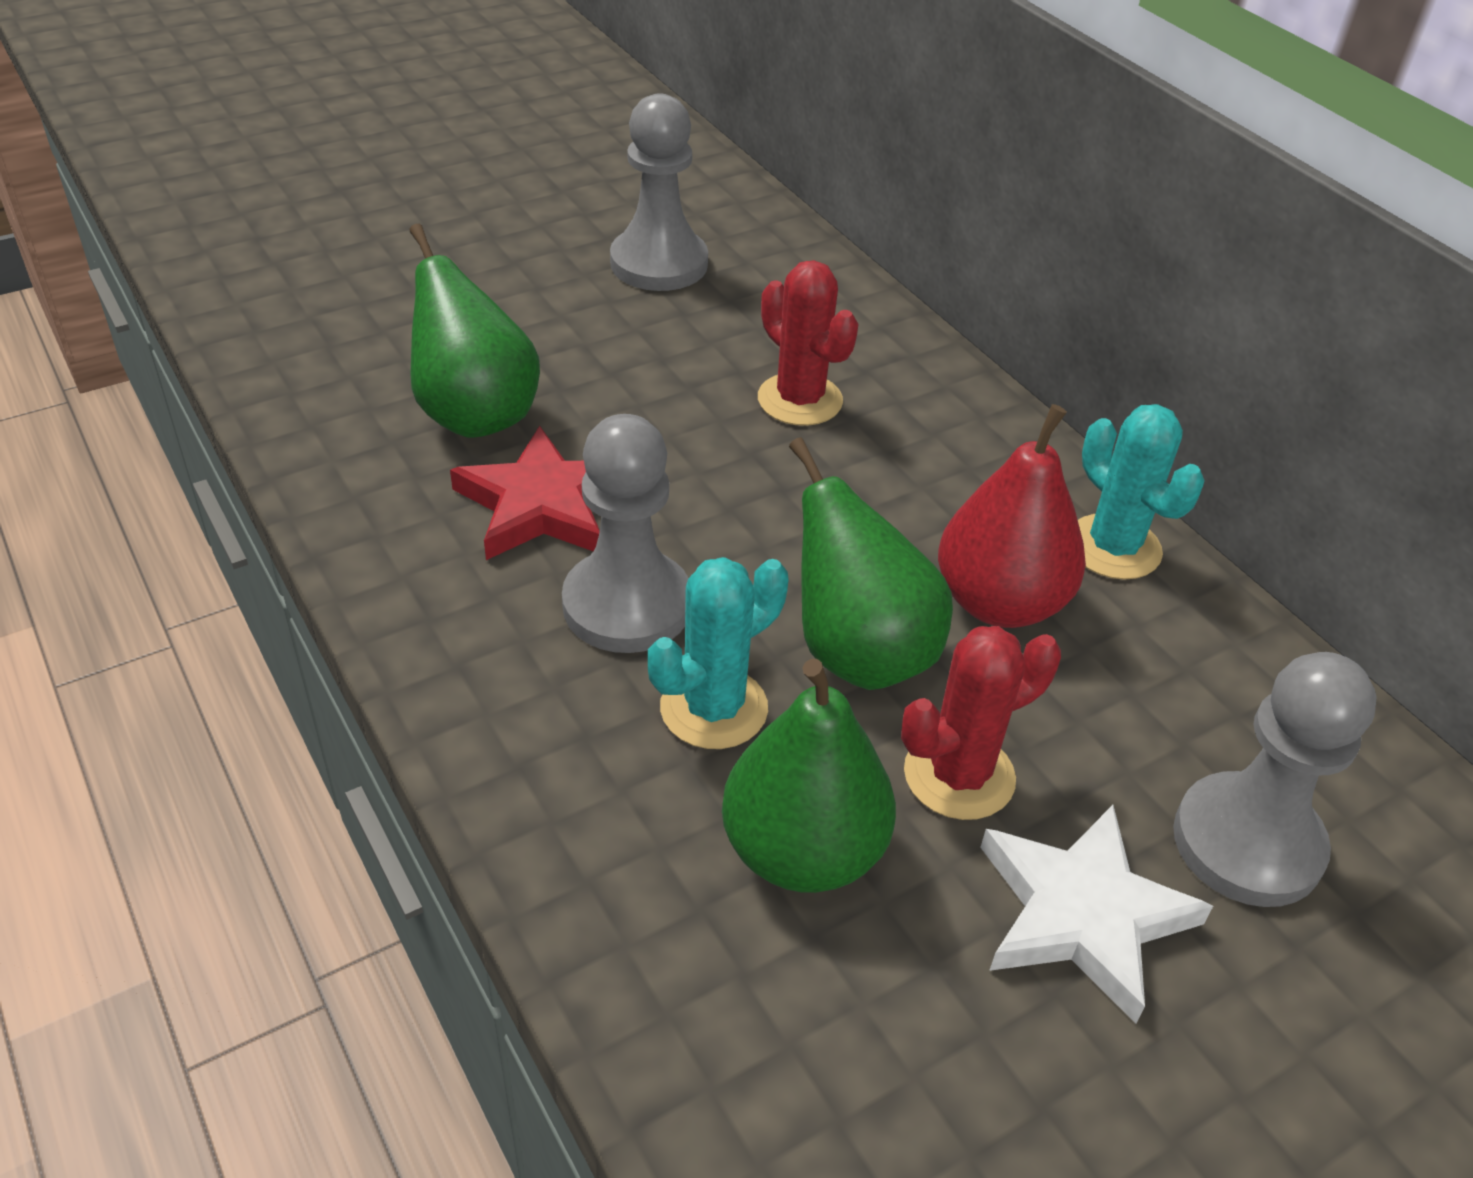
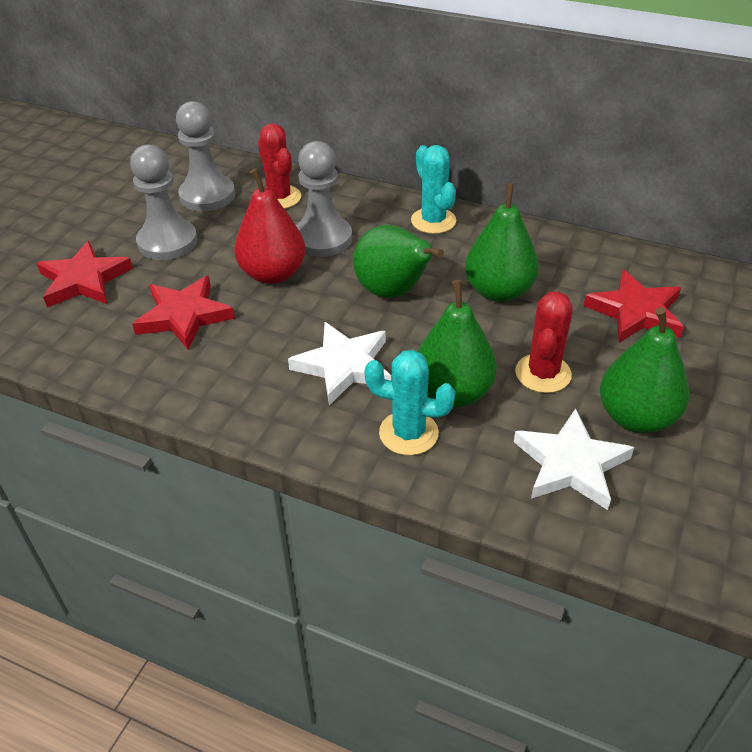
green pear: 3 -> 4
red star: 1 -> 3
white star: 1 -> 2

